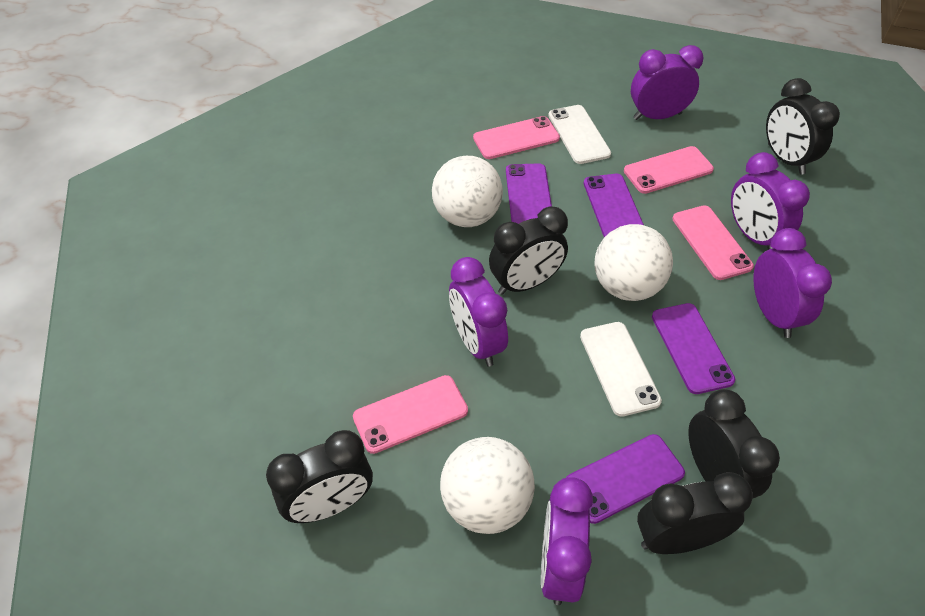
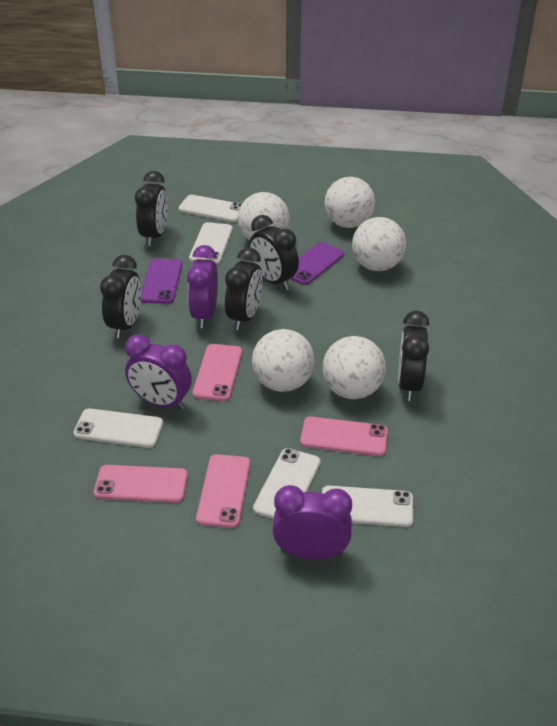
purple clock: 5 -> 3
purple phone: 4 -> 2
white ball: 3 -> 5
white phone: 2 -> 5

